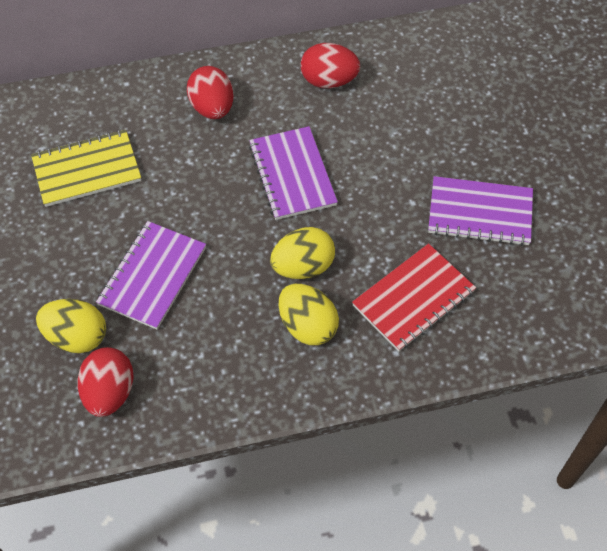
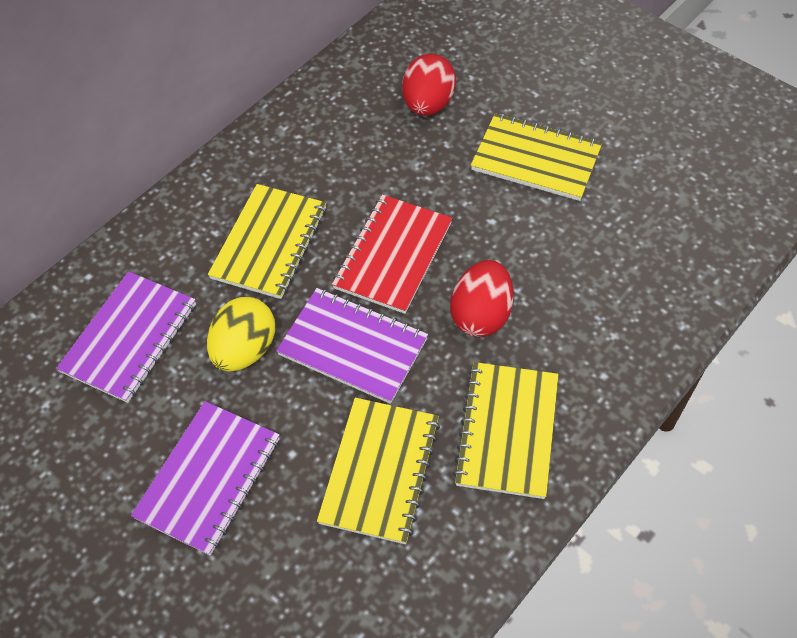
red egg: 3 -> 2
yellow egg: 3 -> 1
yellow notebook: 1 -> 4

